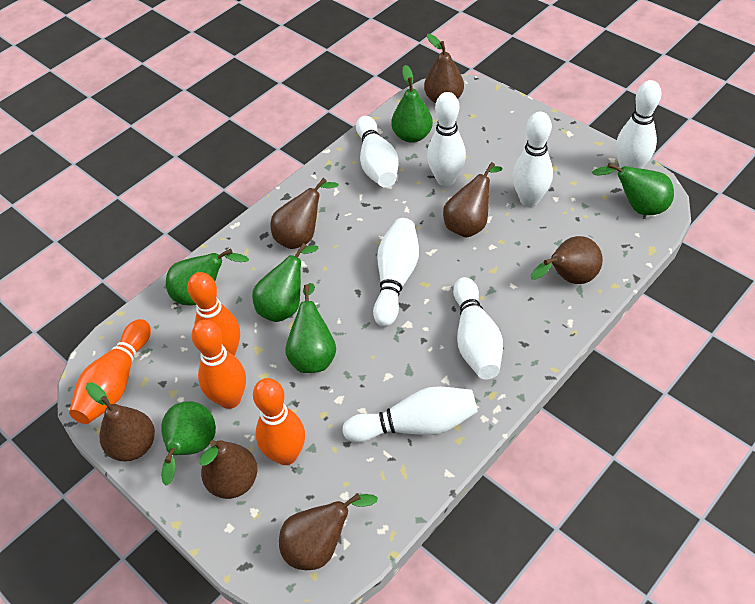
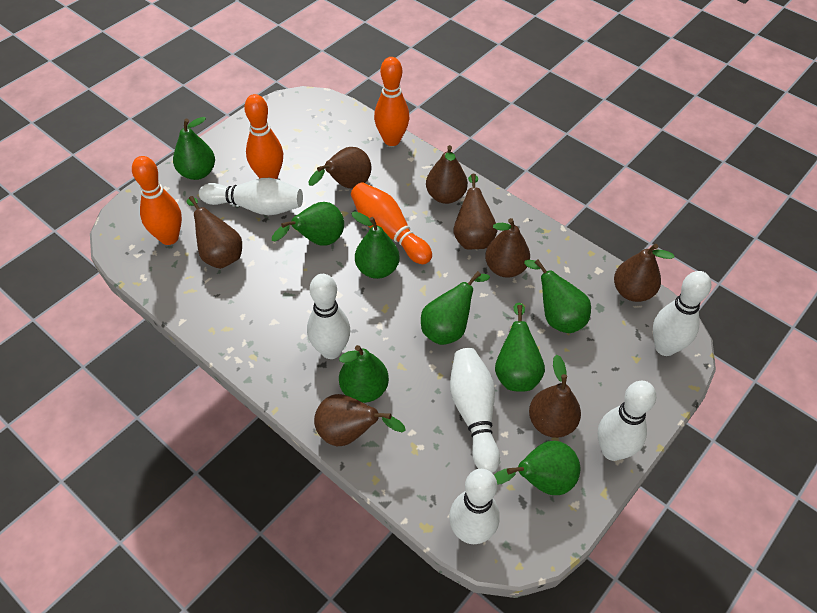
brown pear: 7 -> 8
green pear: 6 -> 8
white bowling pin: 7 -> 6

